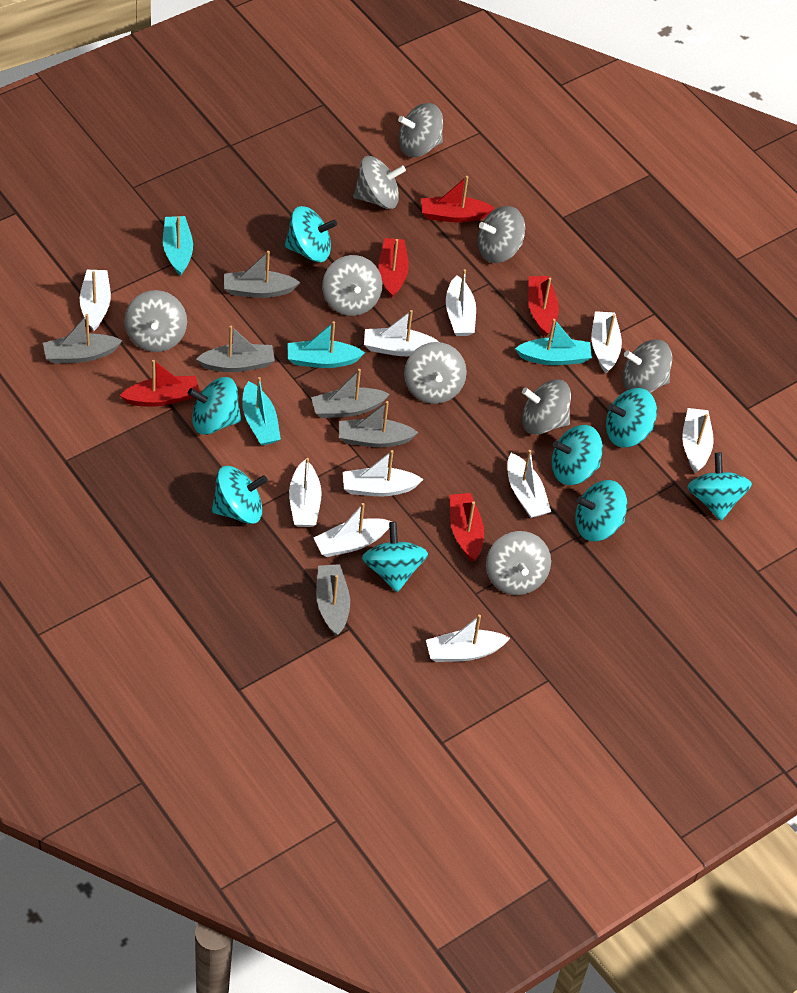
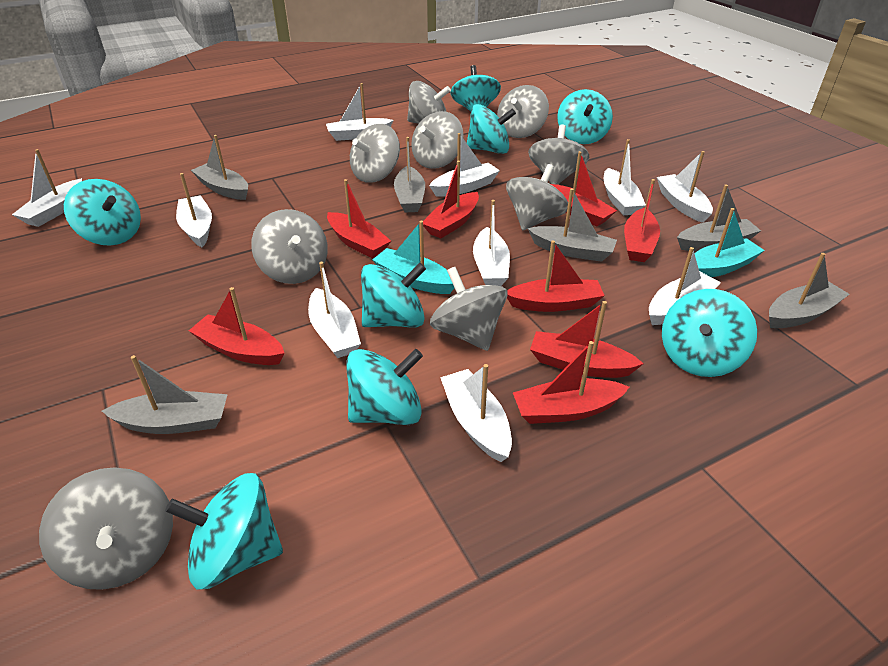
red boat: 5 -> 8
turquoise boat: 4 -> 2

